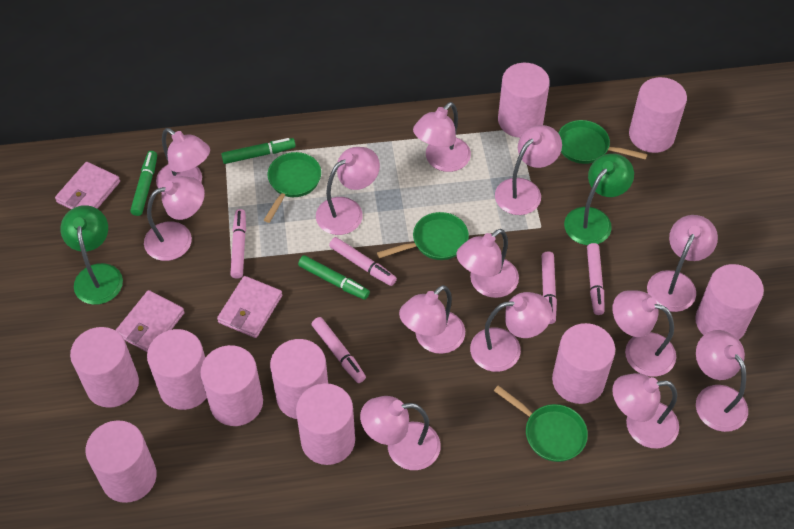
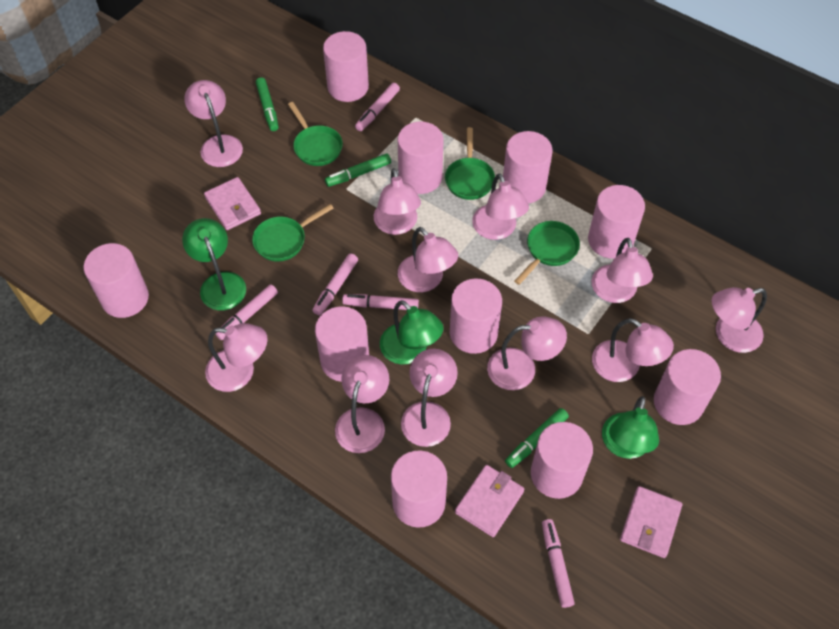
green lamp: 2 -> 3
pink lamp: 13 -> 11

